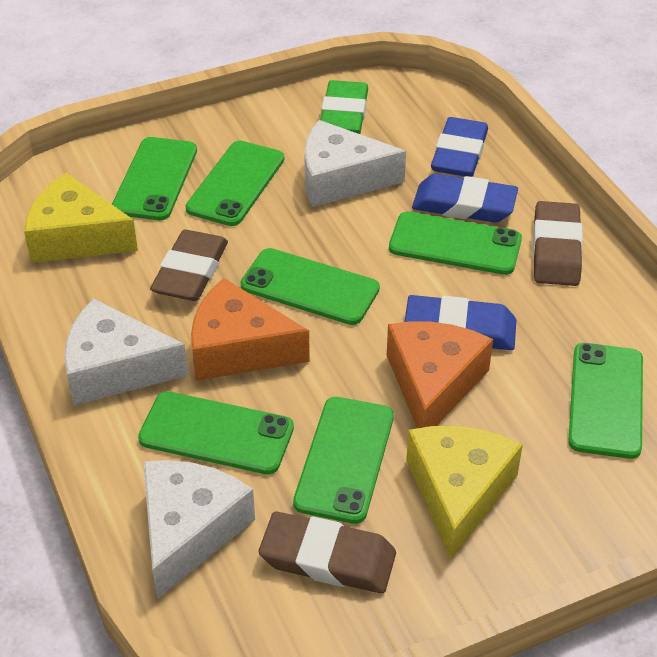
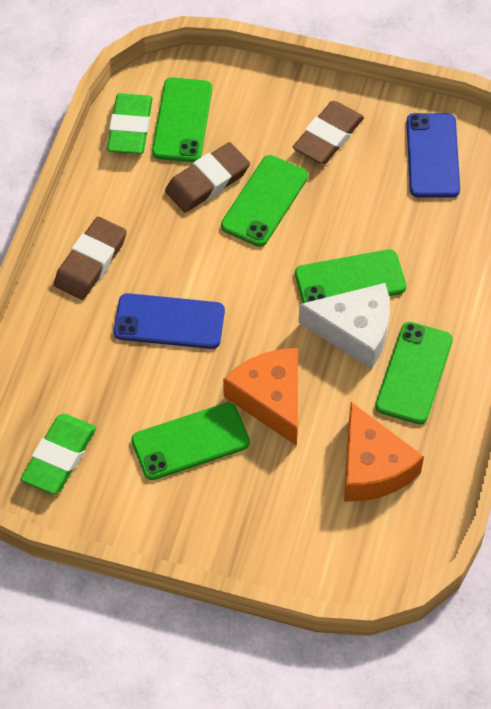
blue eraser: 3 -> 0
blue phone: 0 -> 2
green eraser: 1 -> 2
green phone: 7 -> 5
white cheese: 3 -> 1
yellow cheese: 2 -> 0

